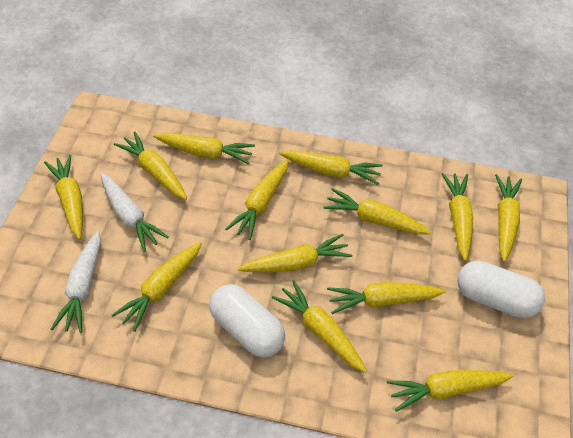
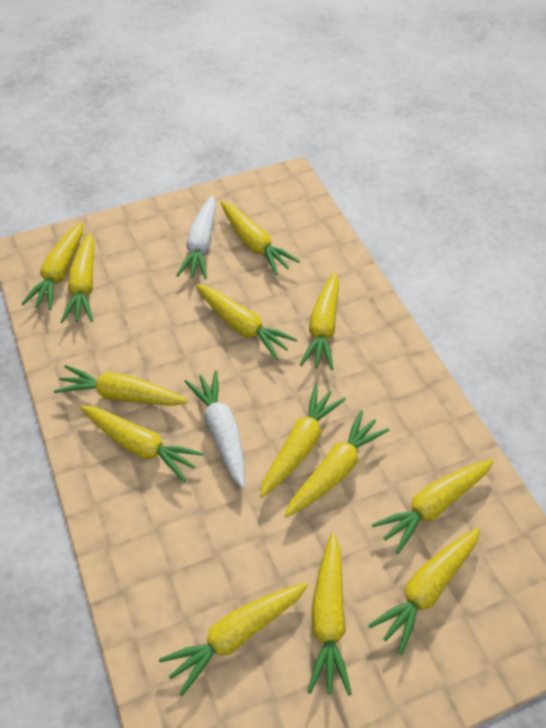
white capsule: 2 -> 0

